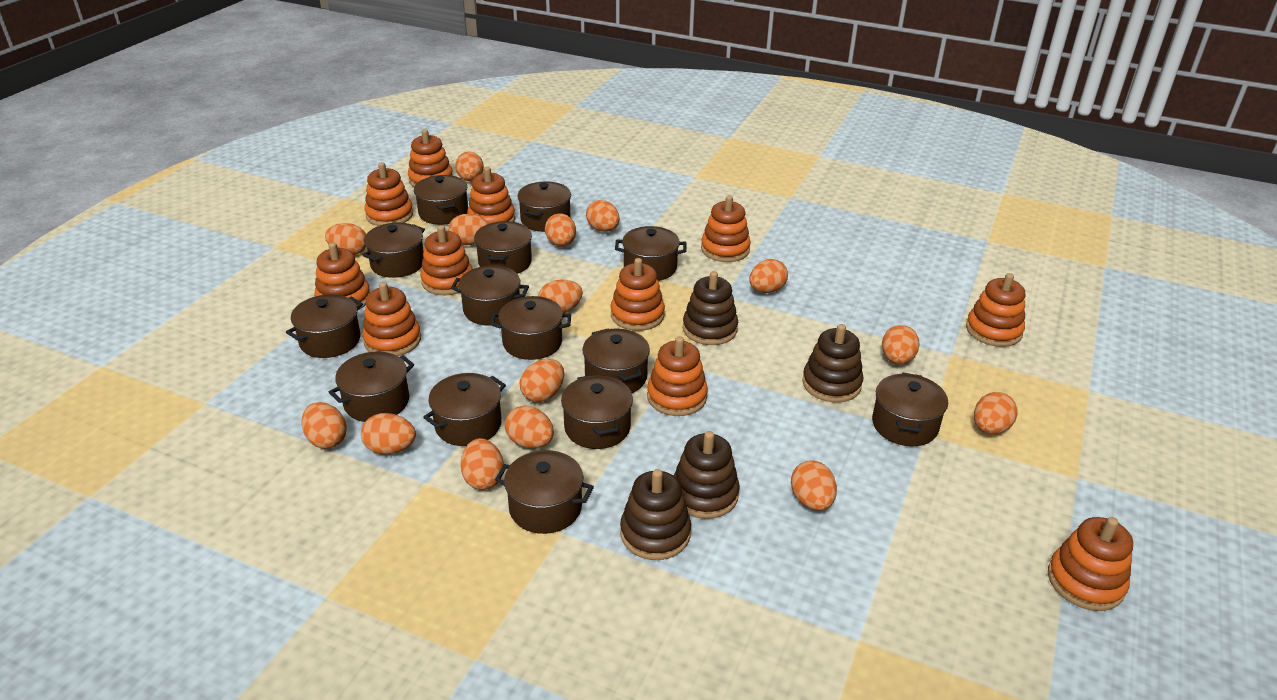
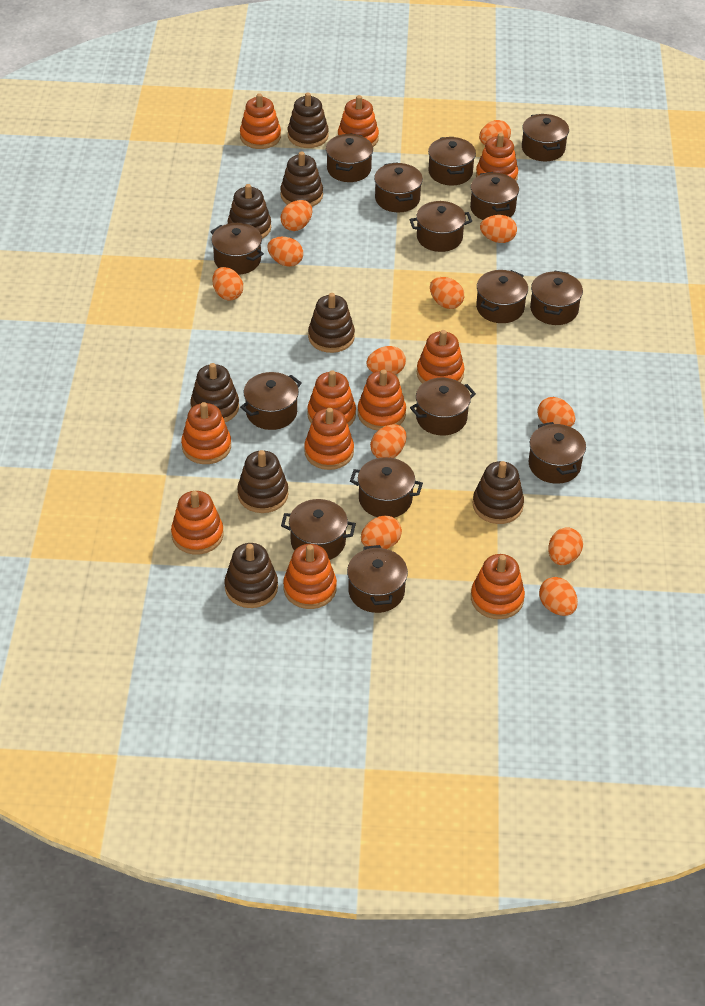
brown pot: 14 -> 15
brown stacking toy: 4 -> 8
orange egg: 15 -> 12

